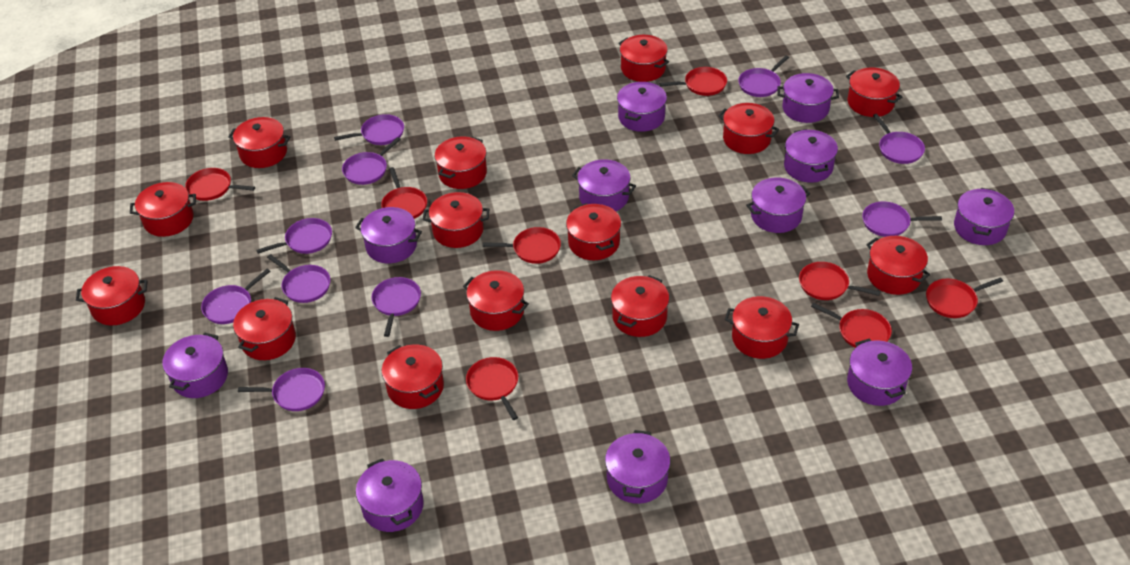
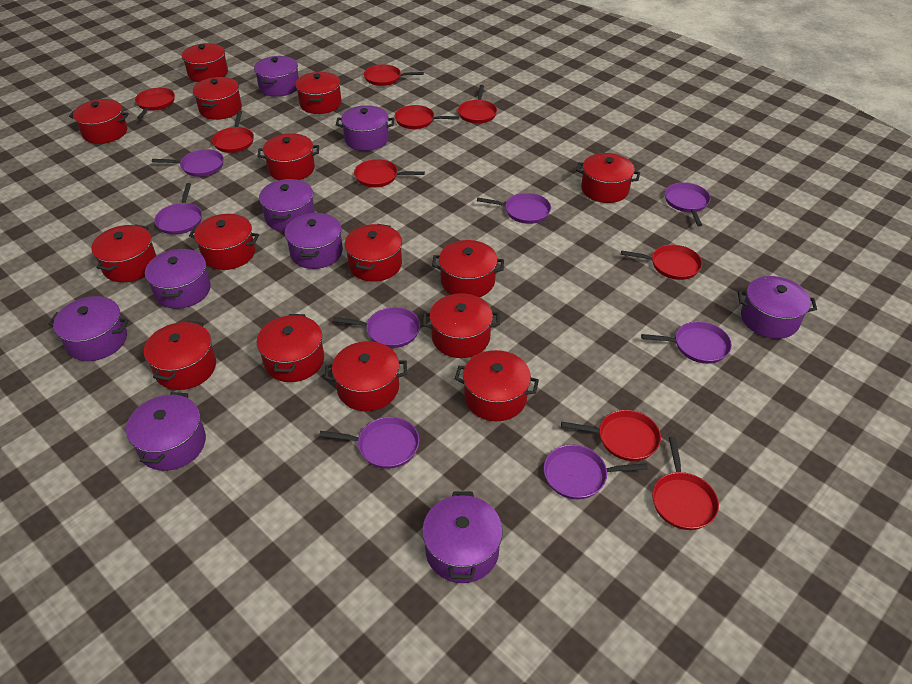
purple pan: 10 -> 8
purple pot: 11 -> 9
red pan: 8 -> 9

